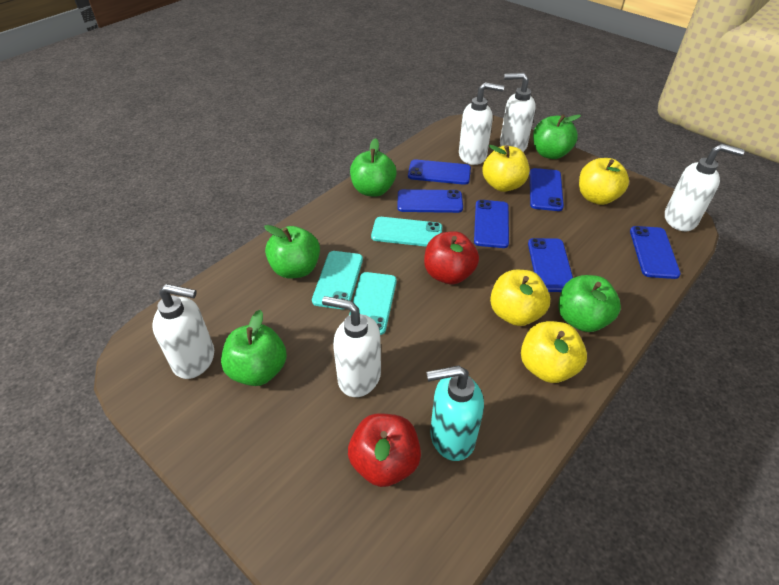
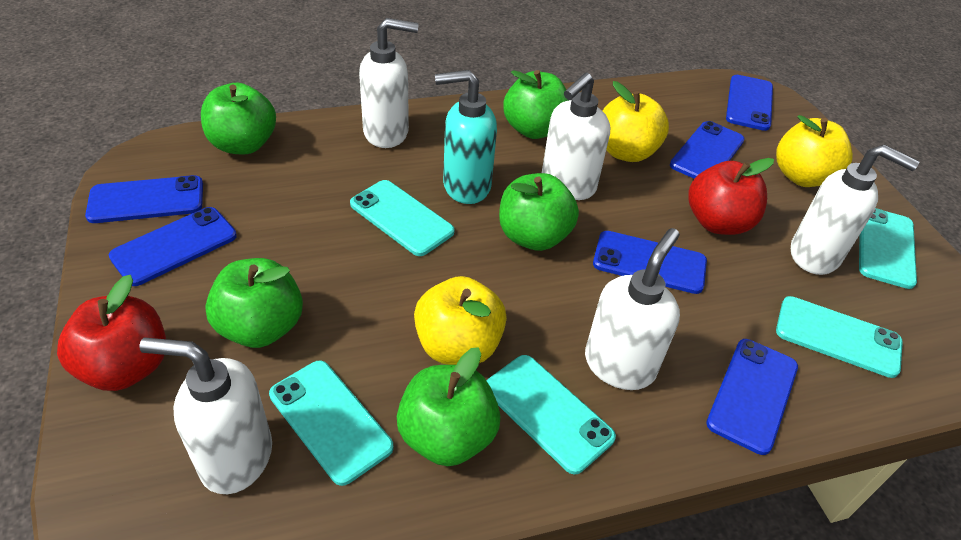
turquoise phone: 3 -> 5
yellow apple: 4 -> 3

